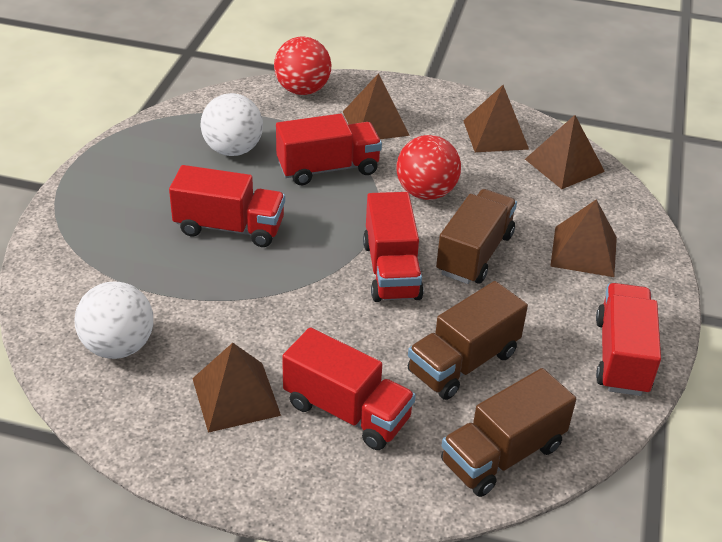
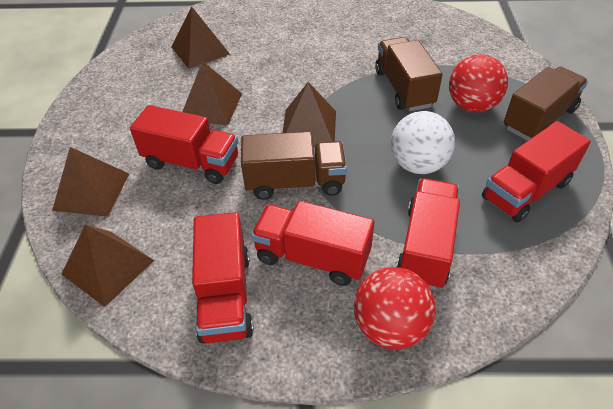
white ball: 2 -> 1

